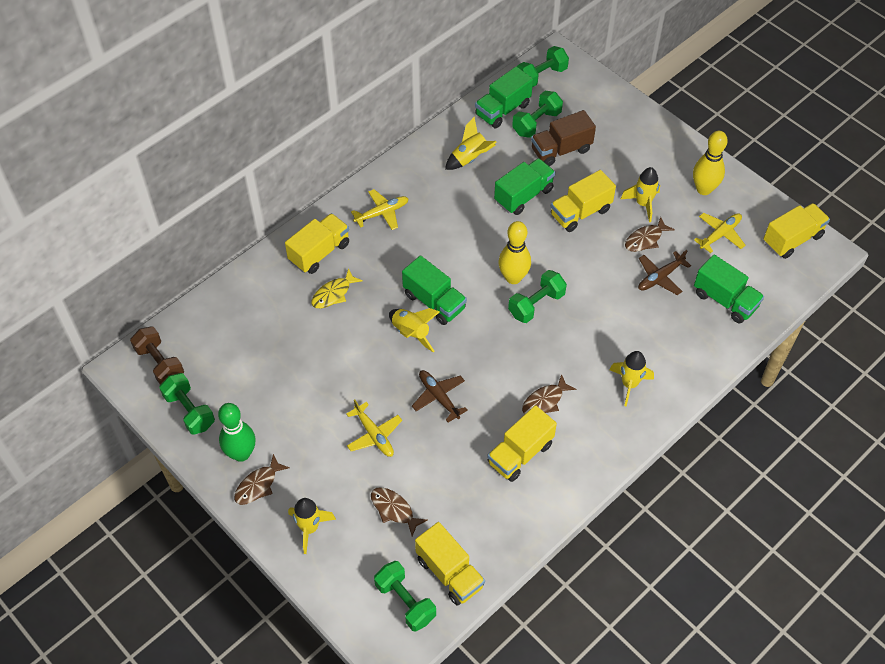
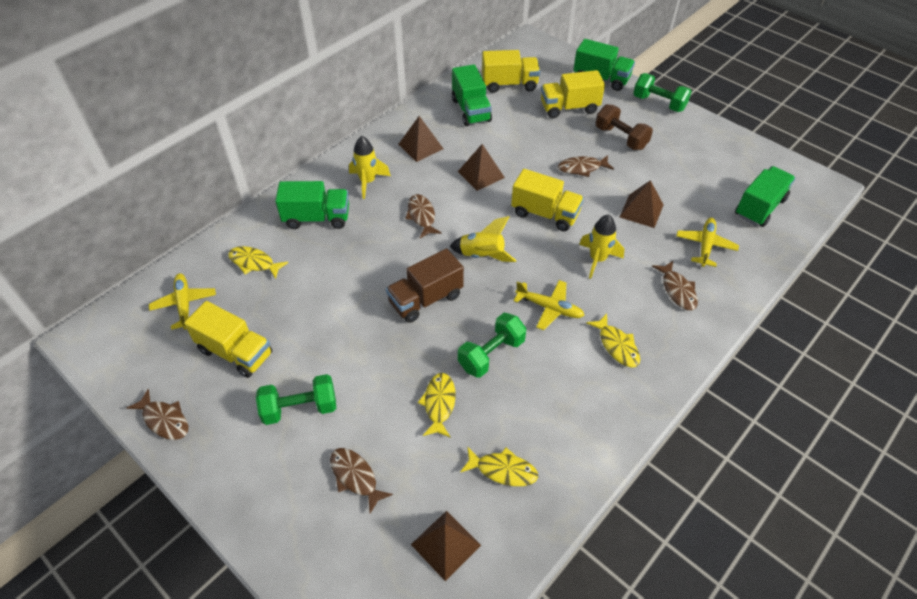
brown fish: 4 -> 5
brown plane: 2 -> 0
brown pyramid: 0 -> 4
green bowling pin: 1 -> 0
green dumbbell: 5 -> 3
yellow bowling pin: 2 -> 0
yellow fish: 1 -> 4
yellow rocket: 5 -> 3
yellow truck: 5 -> 4

